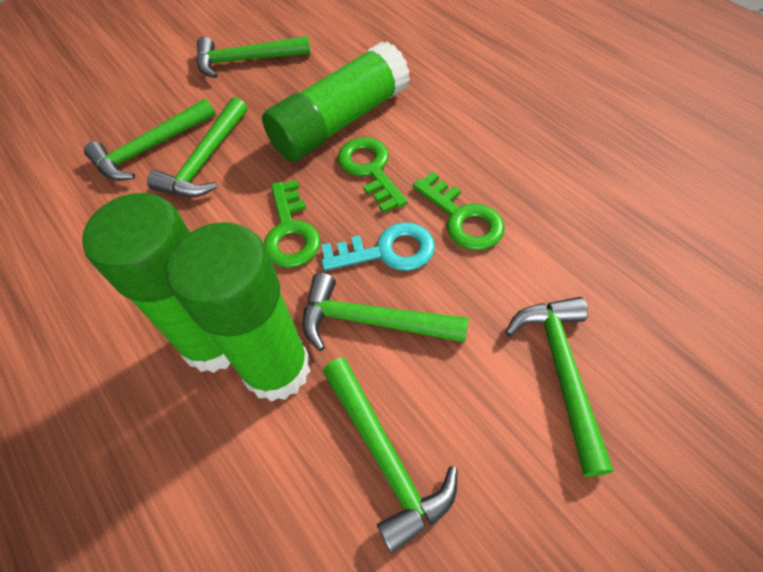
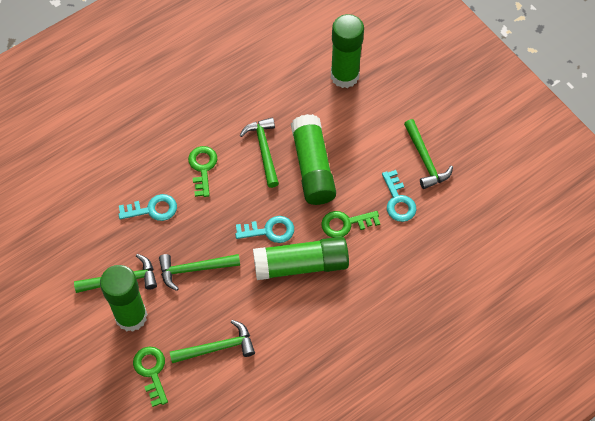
green glue stick: 3 -> 4
green hammer: 6 -> 5
turquoise key: 1 -> 3

